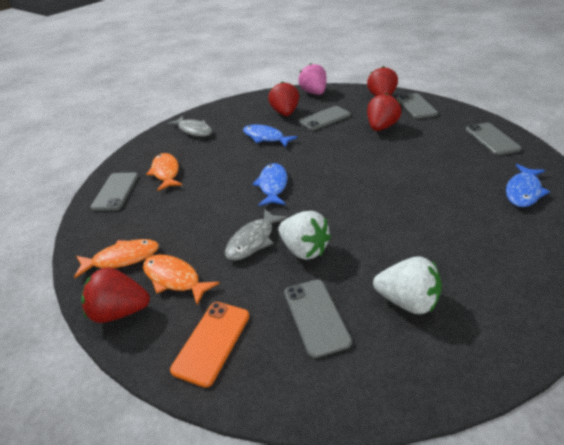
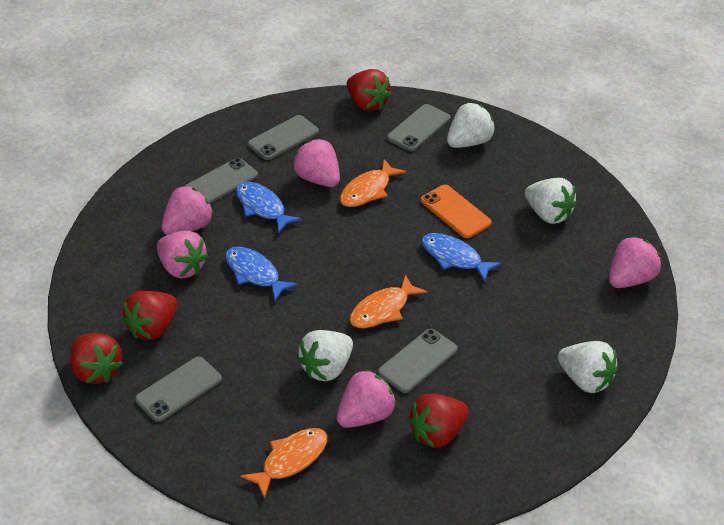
grey fish: 2 -> 0
pink strawberry: 1 -> 5
white strawberry: 2 -> 4

